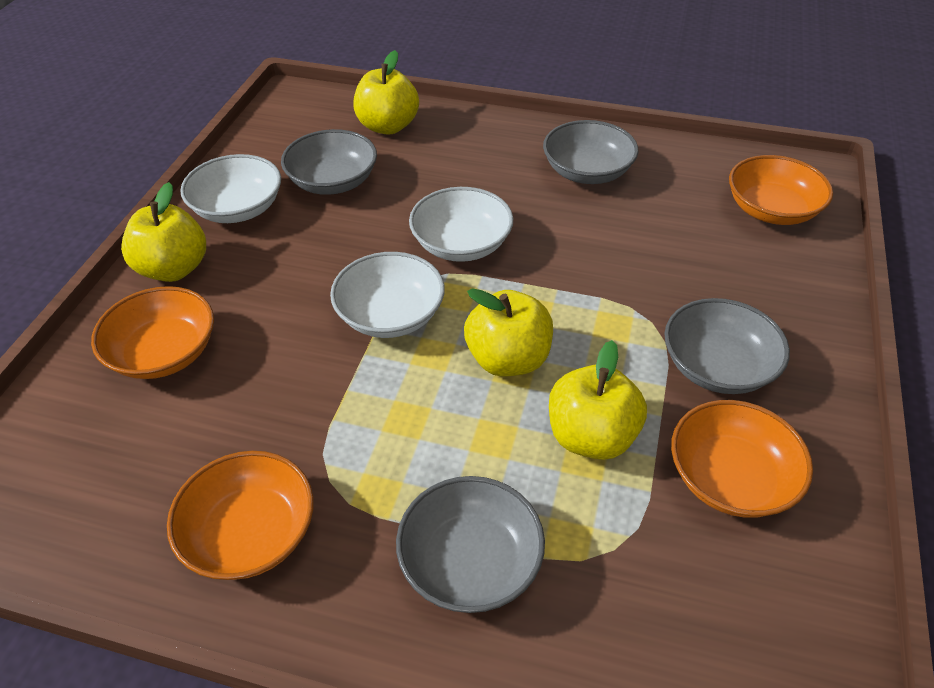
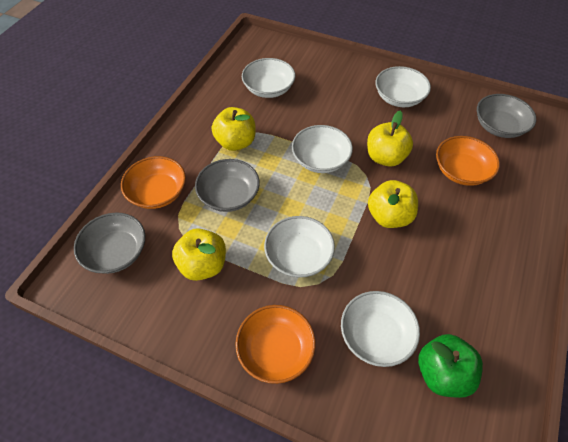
green apple: 0 -> 1
grey bowl: 4 -> 3
orange bowl: 4 -> 3
white bowl: 3 -> 5

